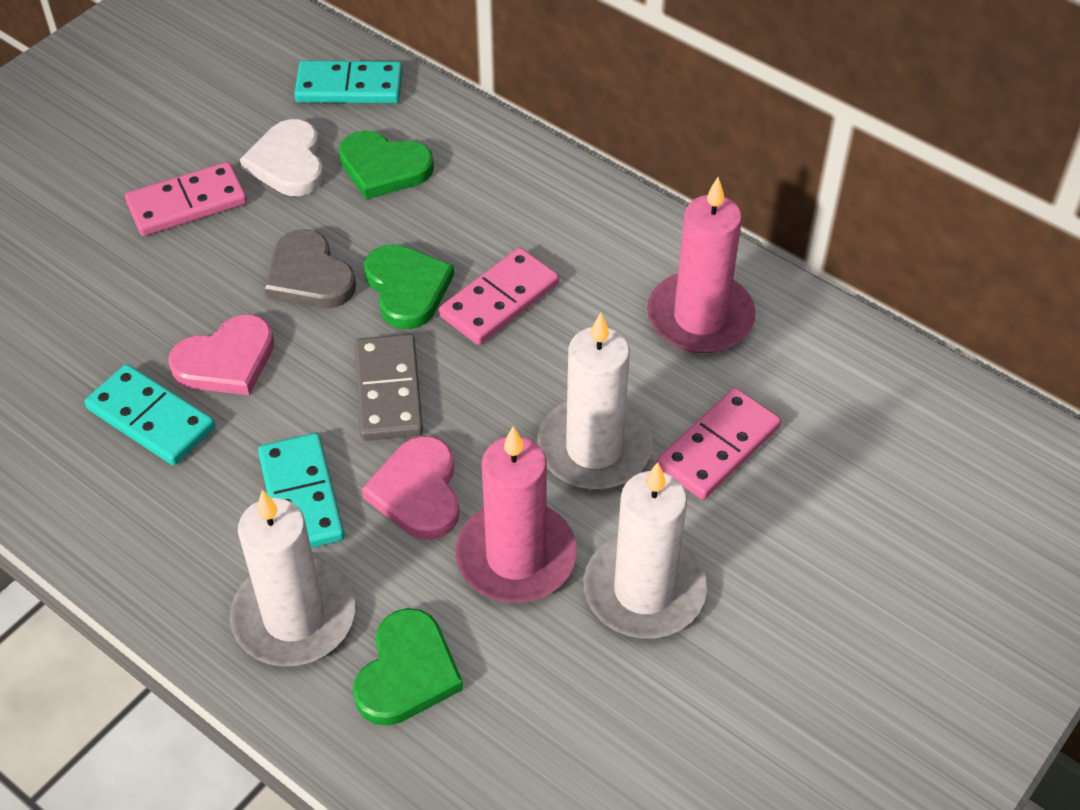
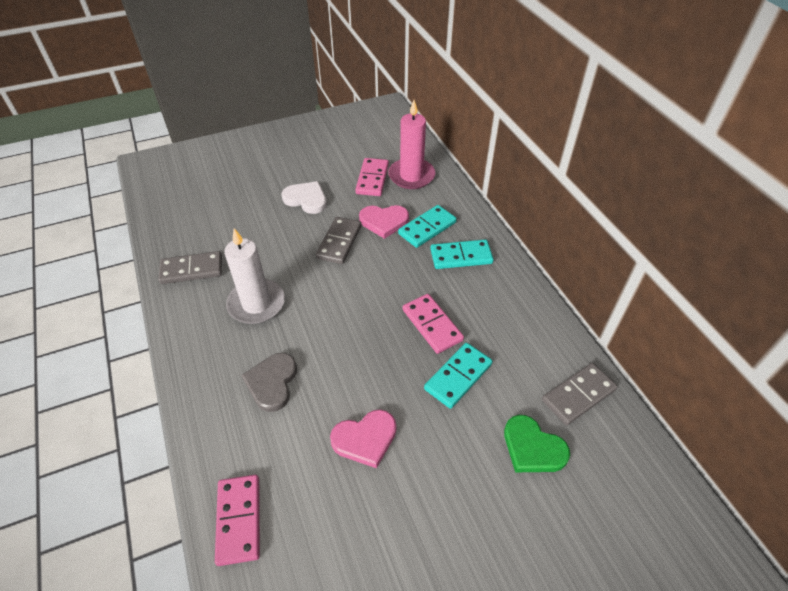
green heart: 3 -> 1
grey domino: 1 -> 3
pink candle: 2 -> 1
white candle: 3 -> 1

